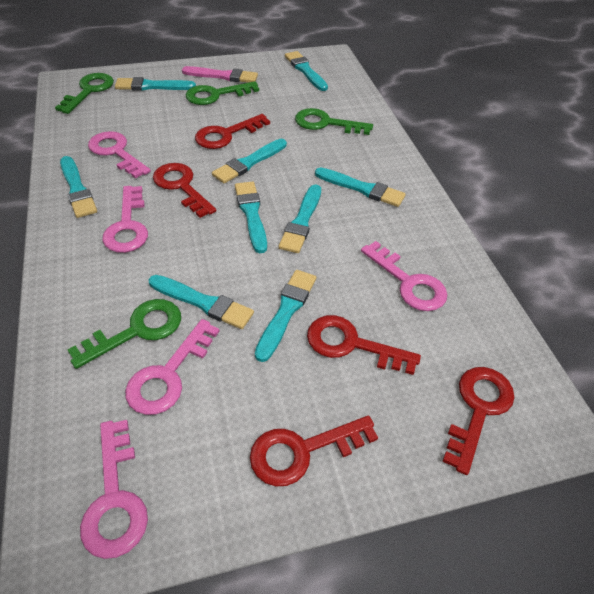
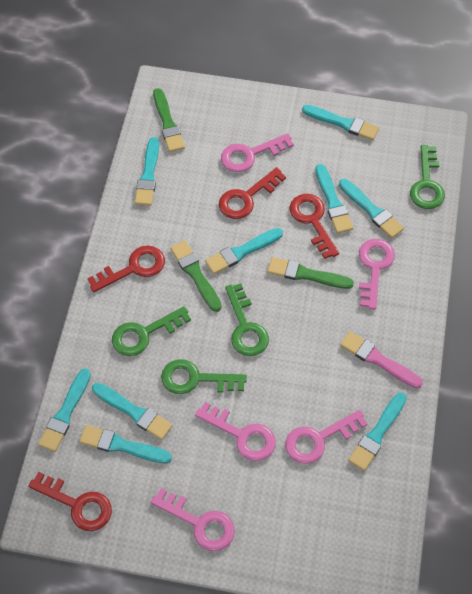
green brush: 0 -> 3
red key: 5 -> 4

